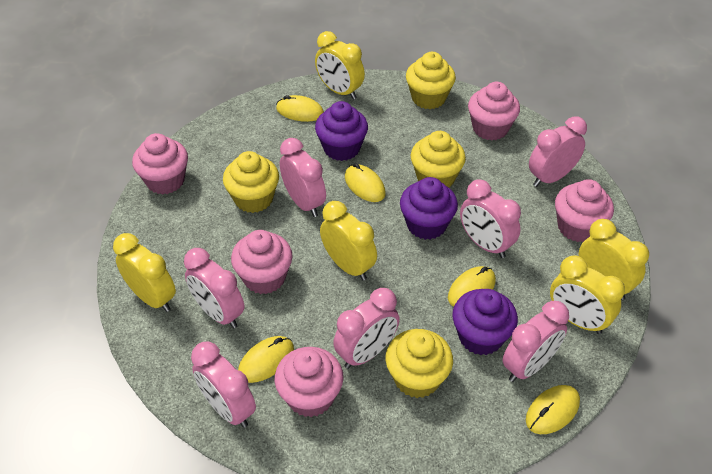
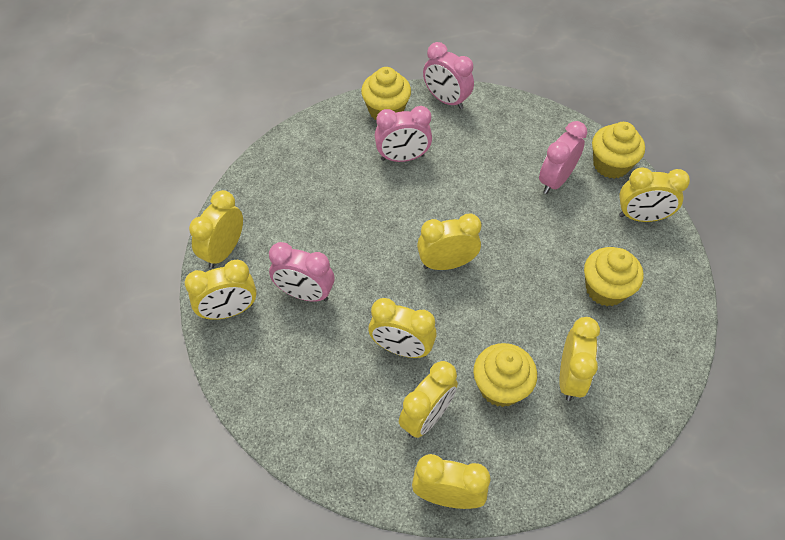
pink clock: 7 -> 4
pink cupcake: 5 -> 0
purple cupcake: 3 -> 0
yellow clock: 5 -> 8
yellow mouse: 5 -> 0

